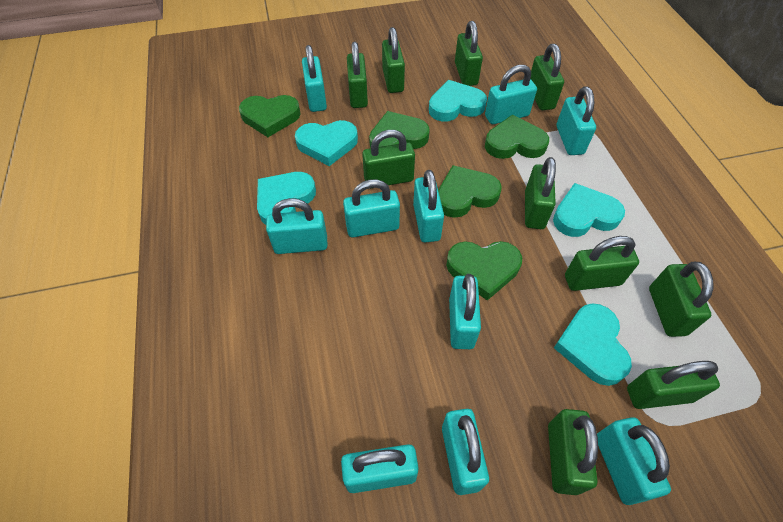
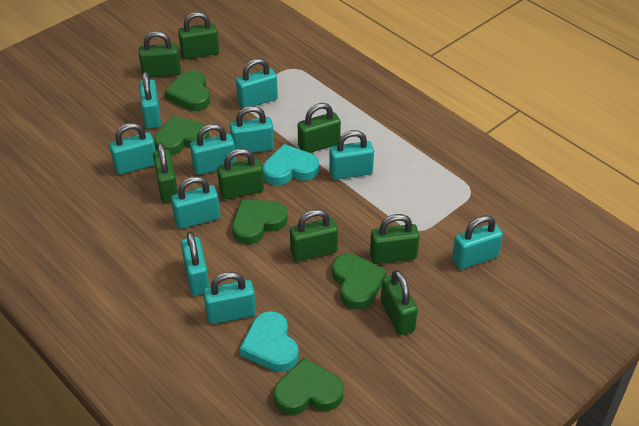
green padlock: 10 -> 8
turquoise heart: 5 -> 2

